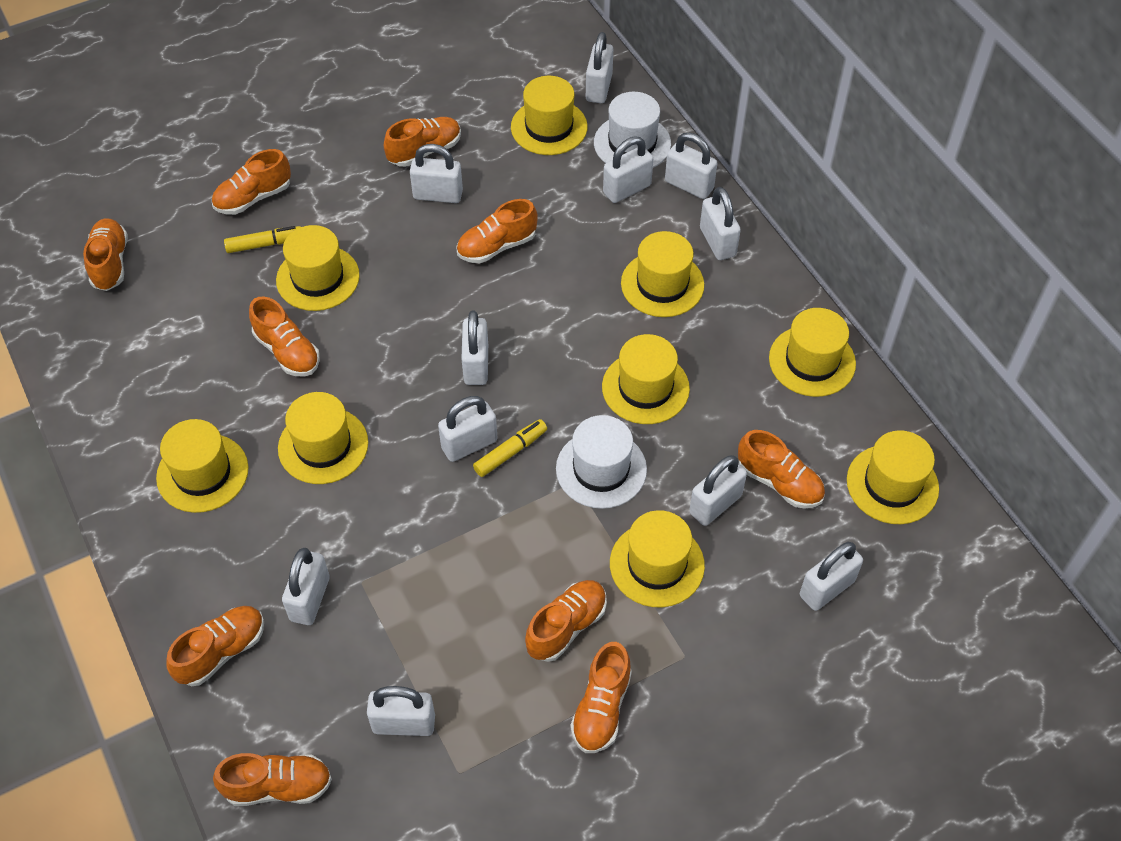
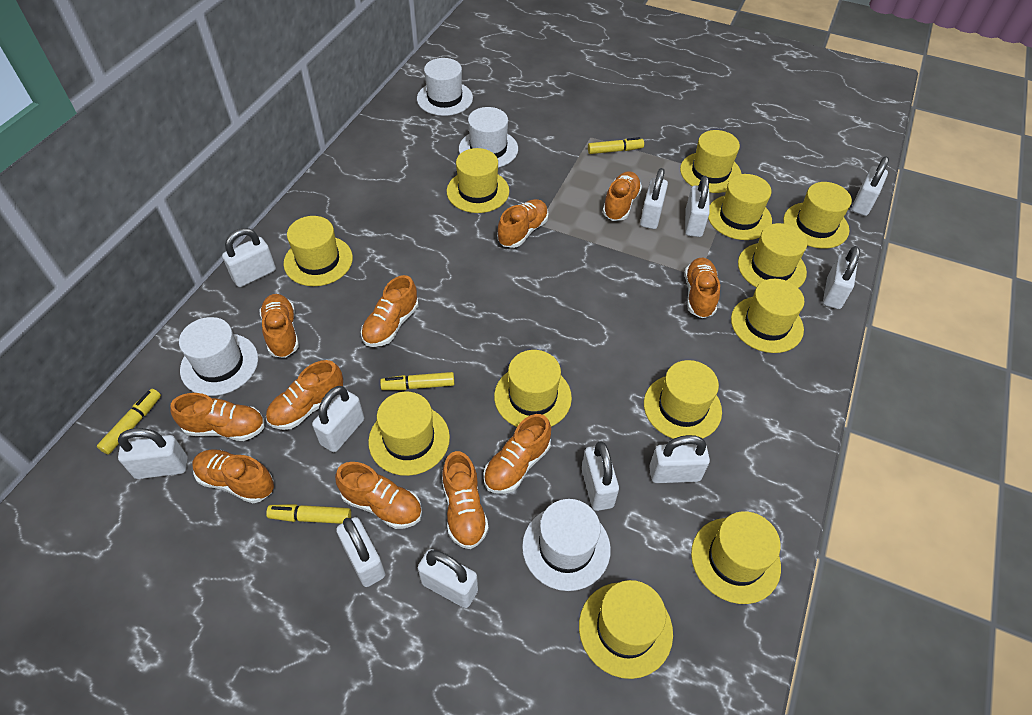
orange shoe: 10 -> 11
white hat: 2 -> 4
yellow hat: 9 -> 12
yellow marker: 2 -> 4

